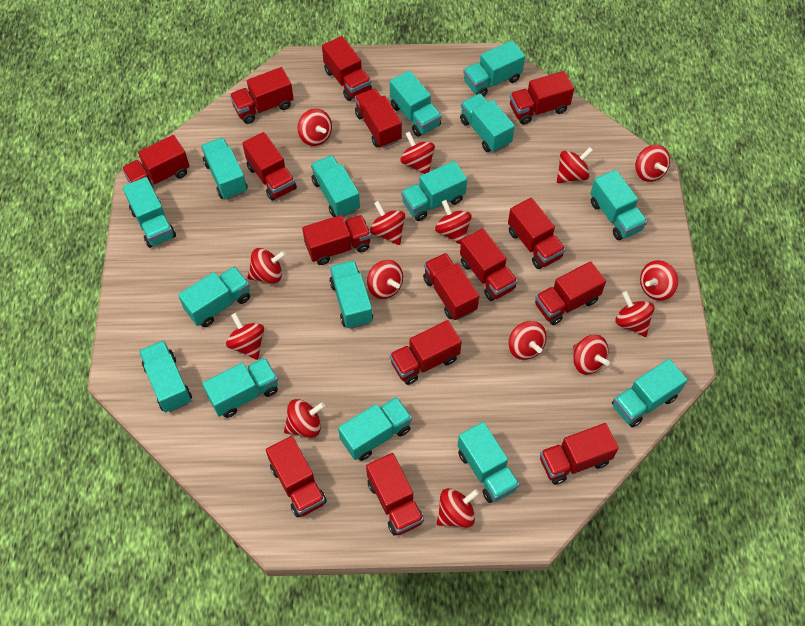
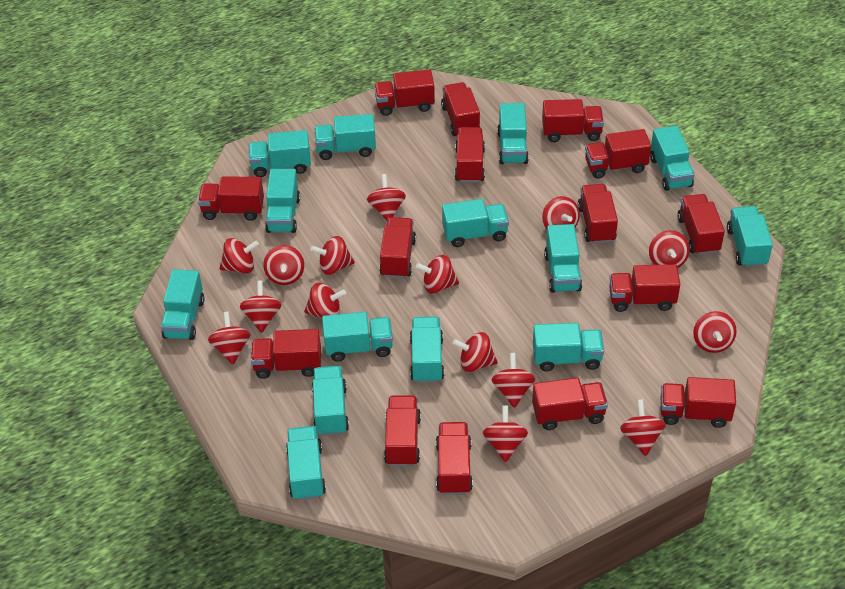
turquoise truck: 15 -> 14

